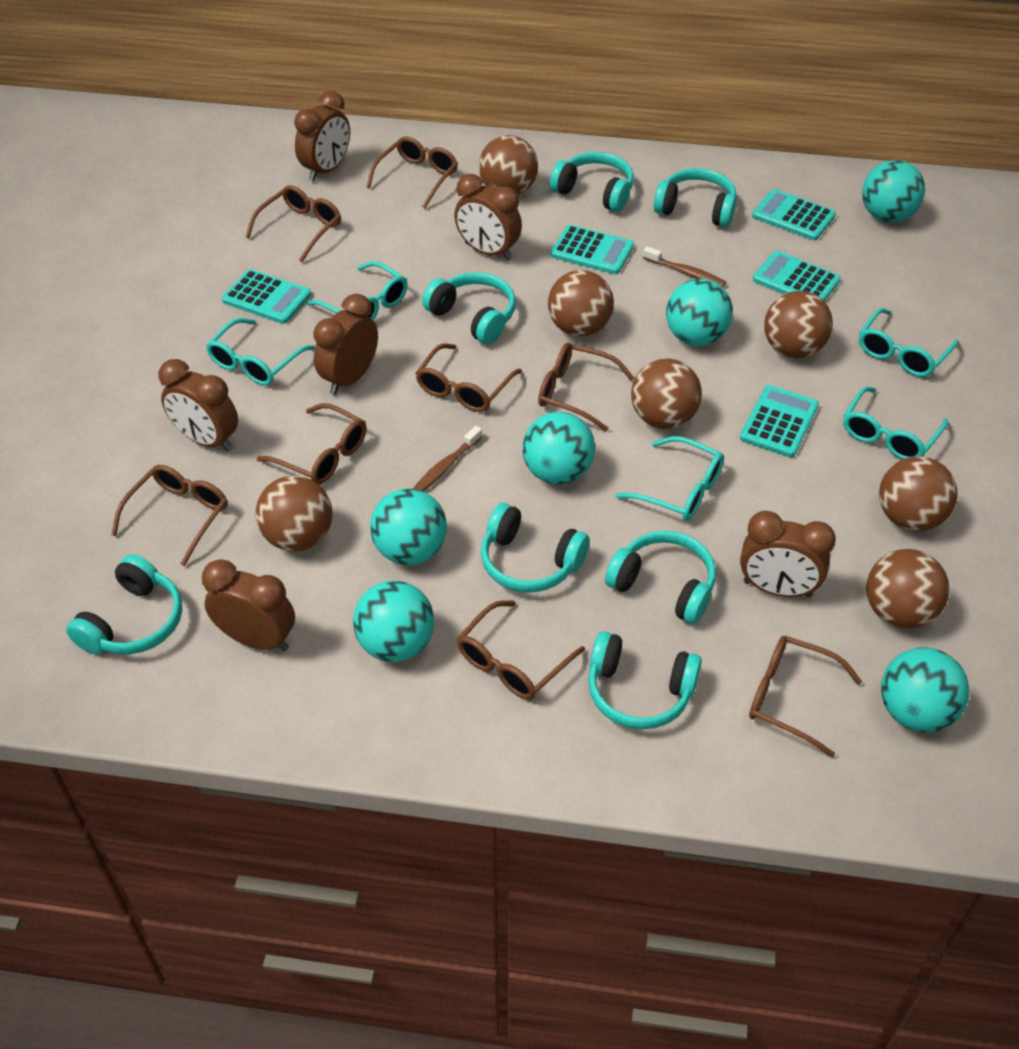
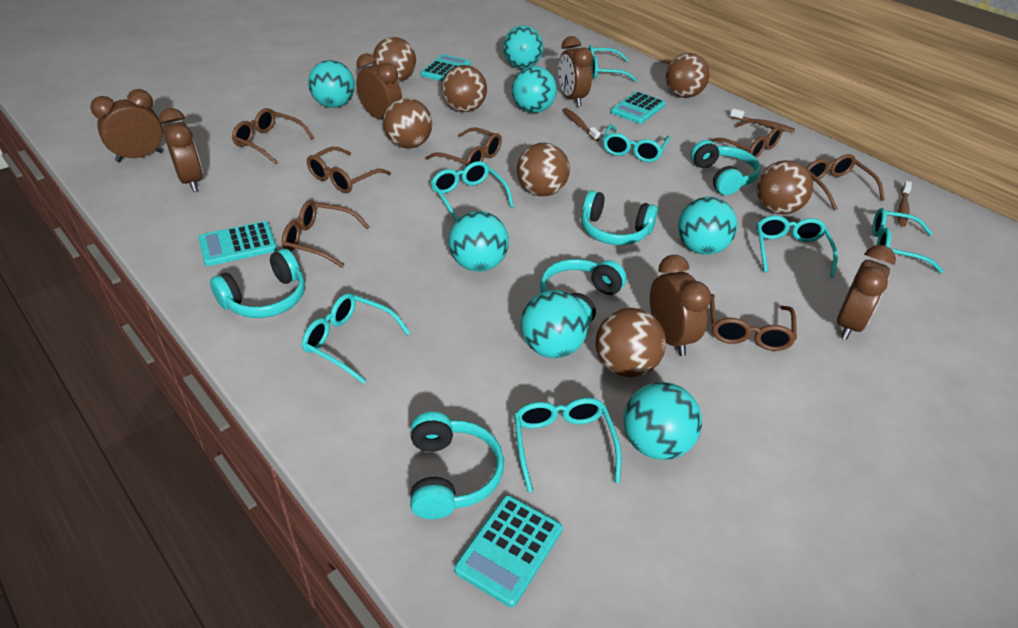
brown glasses: 8 -> 7
brown toothbrush: 2 -> 3
turquoise ball: 6 -> 7
turquoise calculator: 5 -> 4
turquoise glasses: 5 -> 7
turquoise headphones: 7 -> 5

